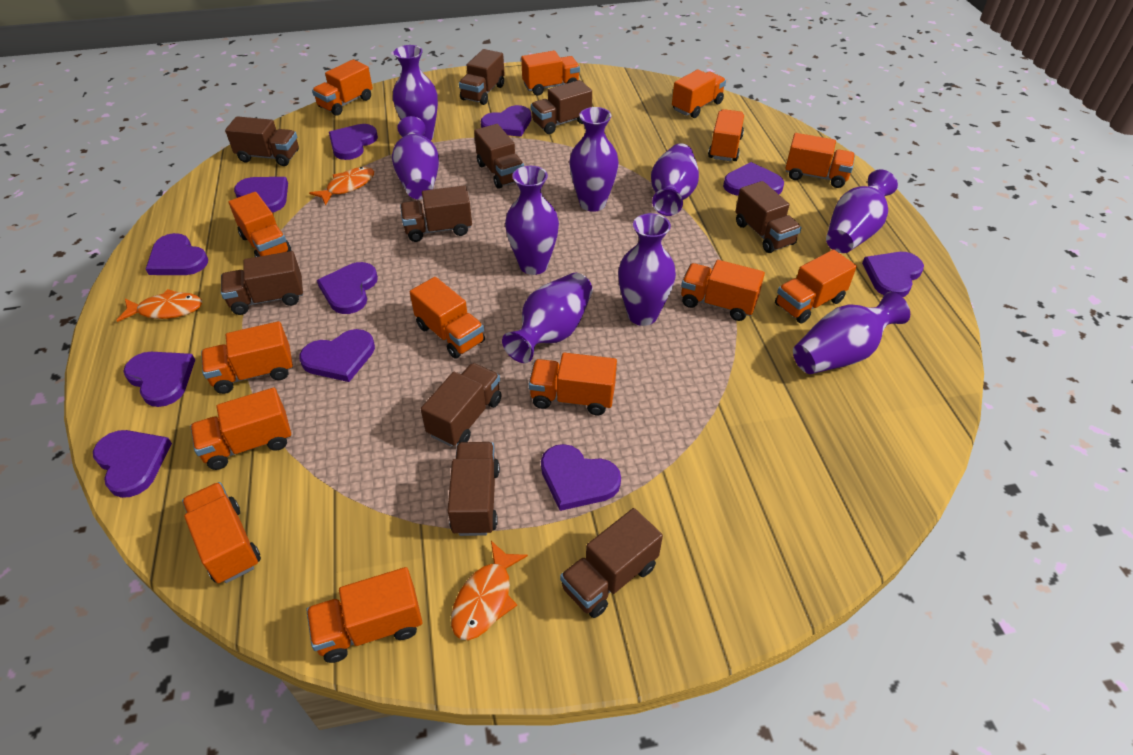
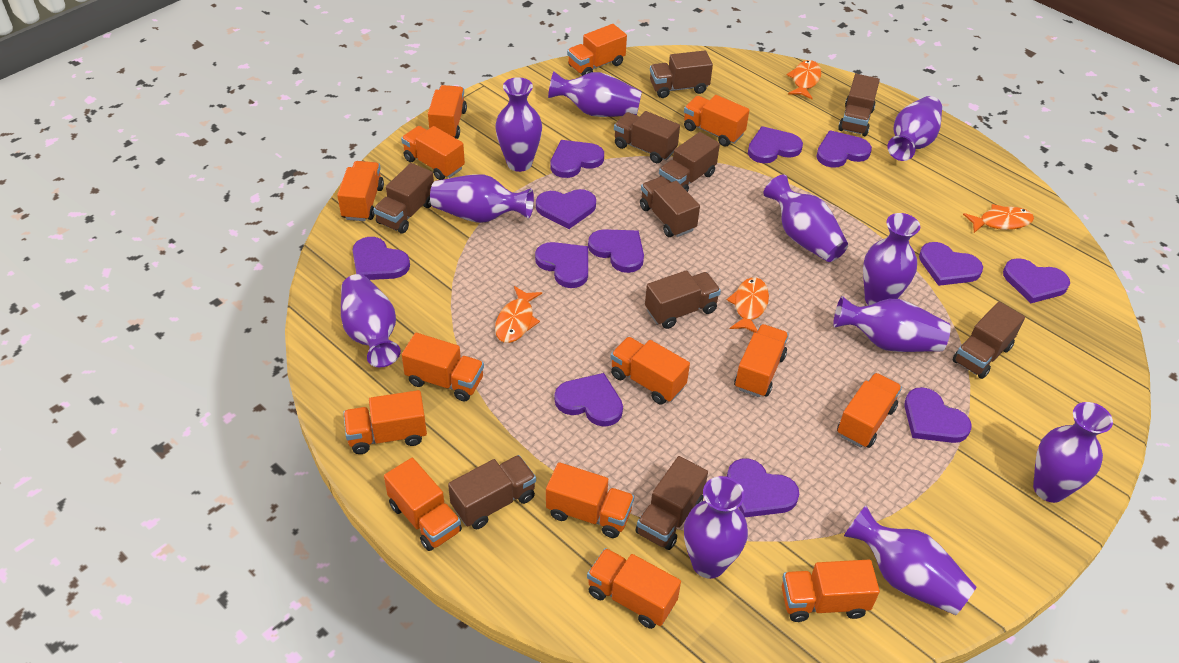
orange fish: 3 -> 4
purple heart: 11 -> 12
purple vase: 9 -> 11

